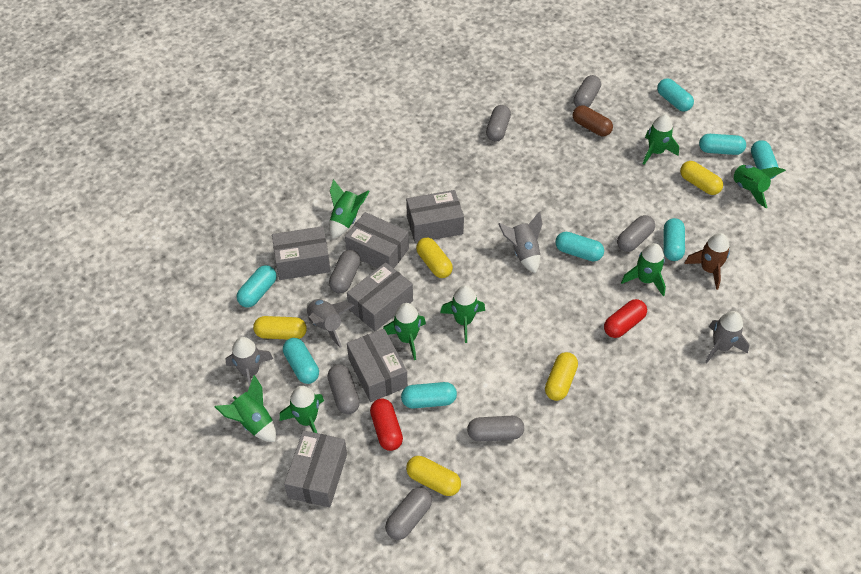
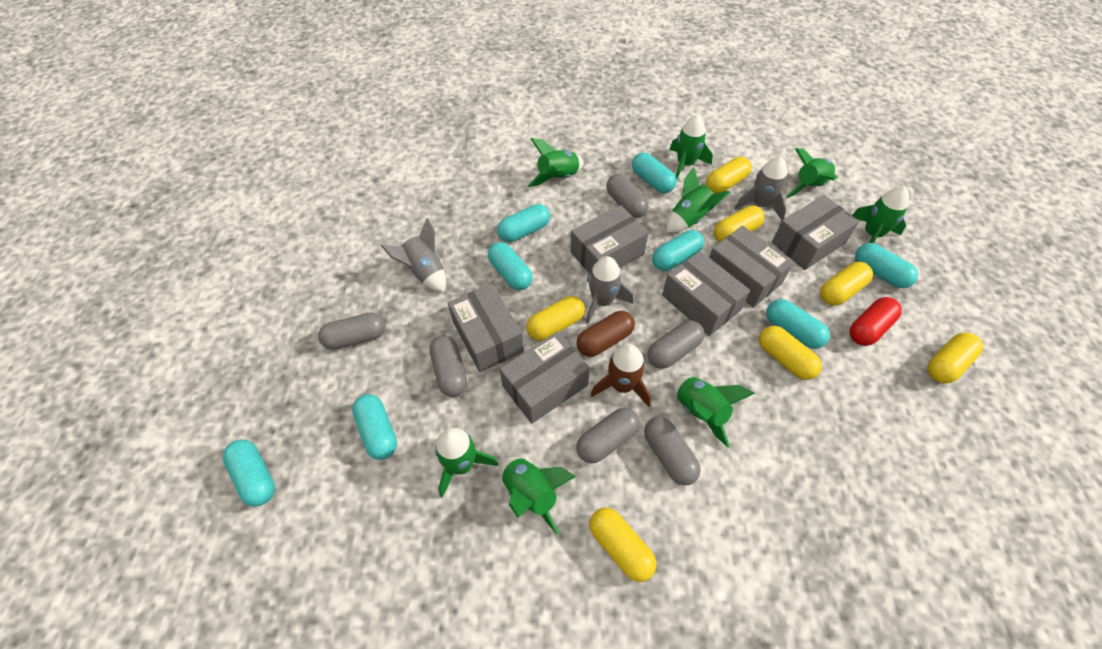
grey capsule: 7 -> 6
grey rocket: 4 -> 3
red capsule: 2 -> 1
yellow capsule: 5 -> 7

